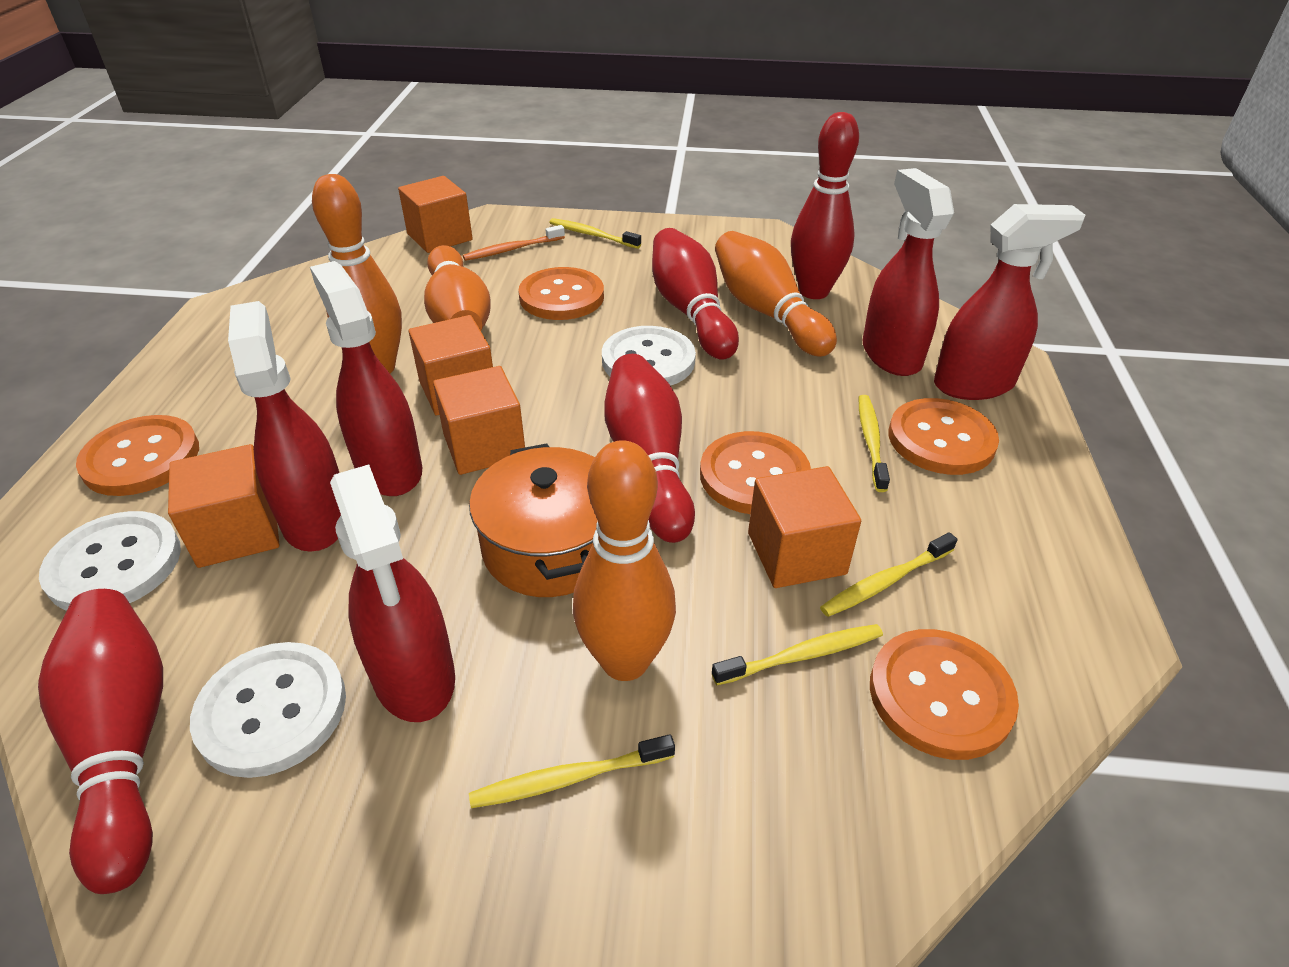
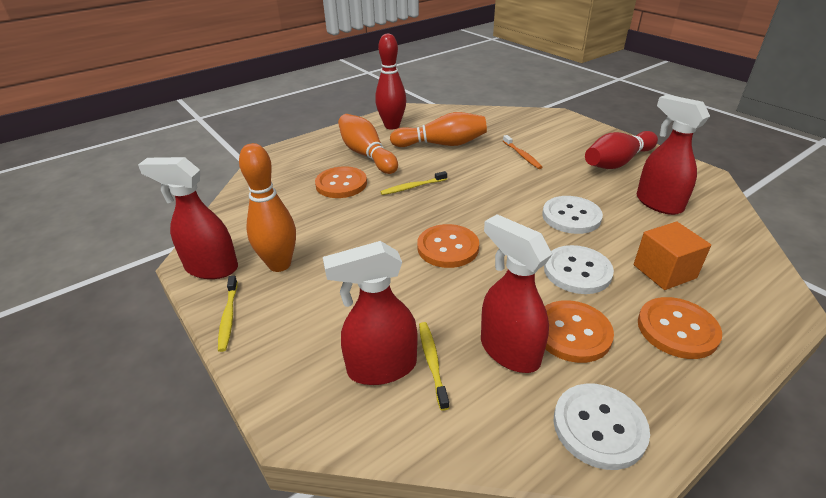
orange bowling pin: 4 -> 3
orange button: 5 -> 4
orange cube: 5 -> 1
orange pot: 1 -> 0
red bowling pin: 4 -> 2
red spray bottle: 5 -> 4
yellow toothbrush: 5 -> 3

